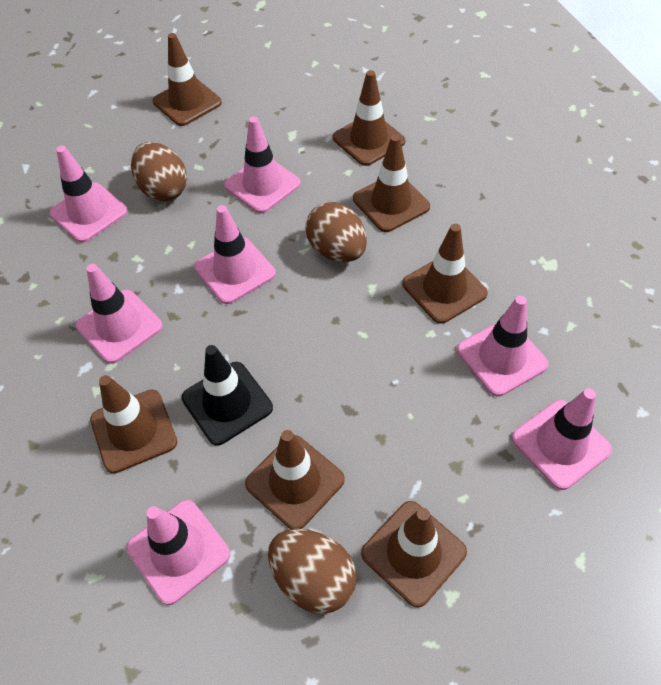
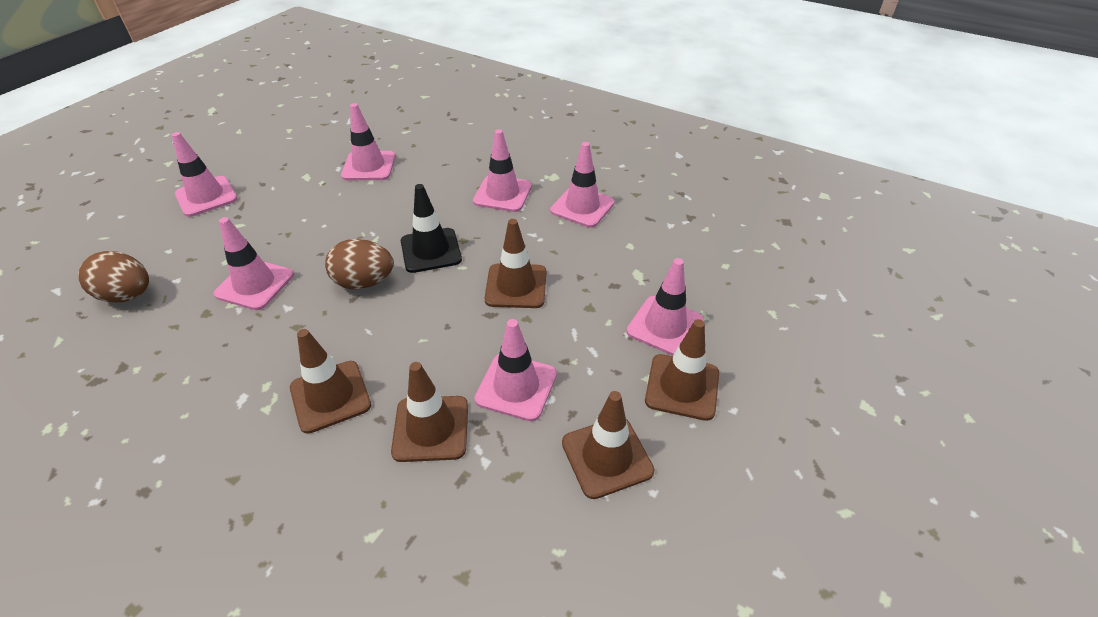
brown egg: 3 -> 2
brown traffic cone: 7 -> 5

